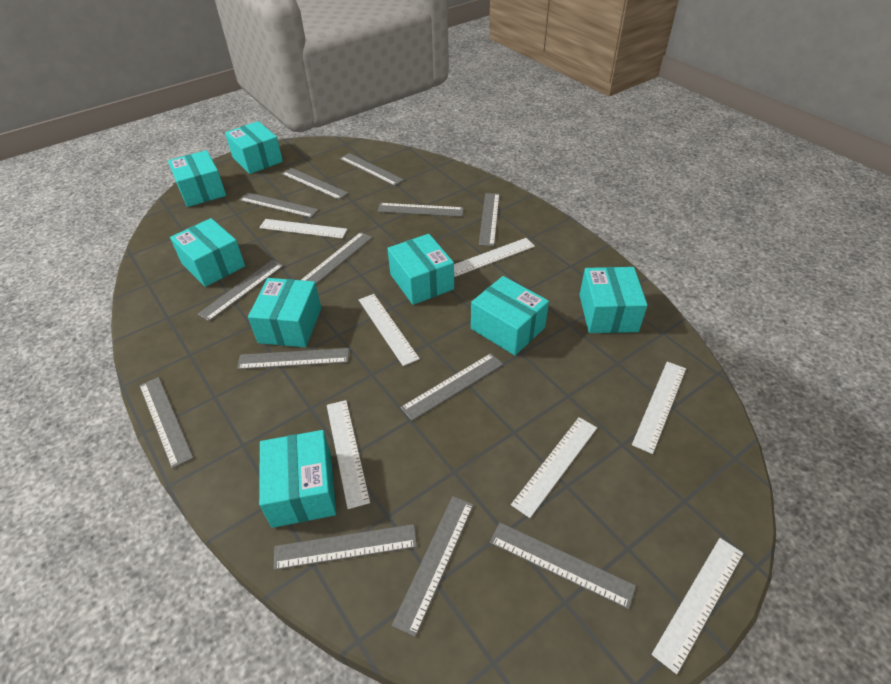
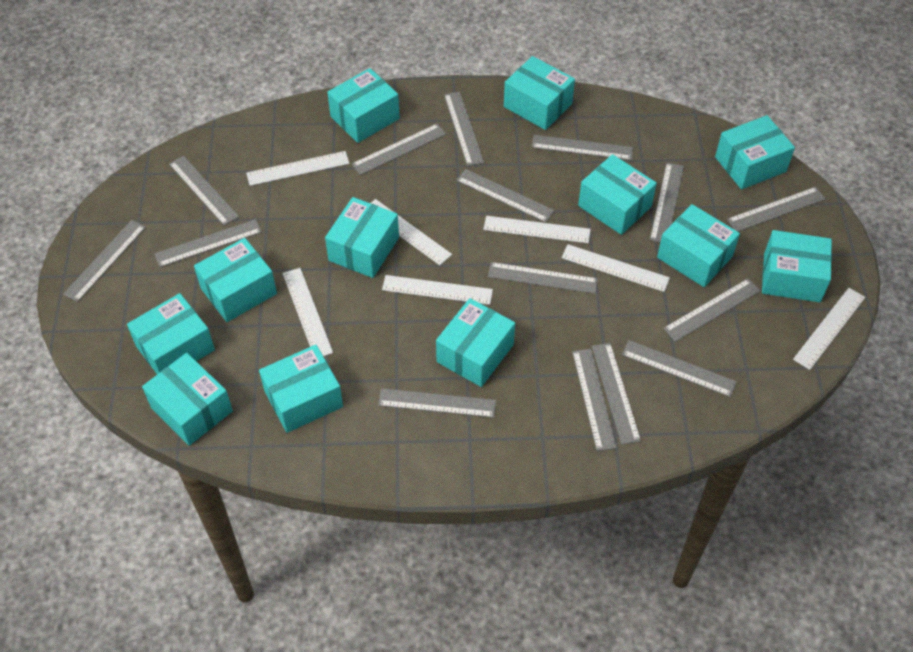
grey ruler: 13 -> 15
turquoise box: 8 -> 12

